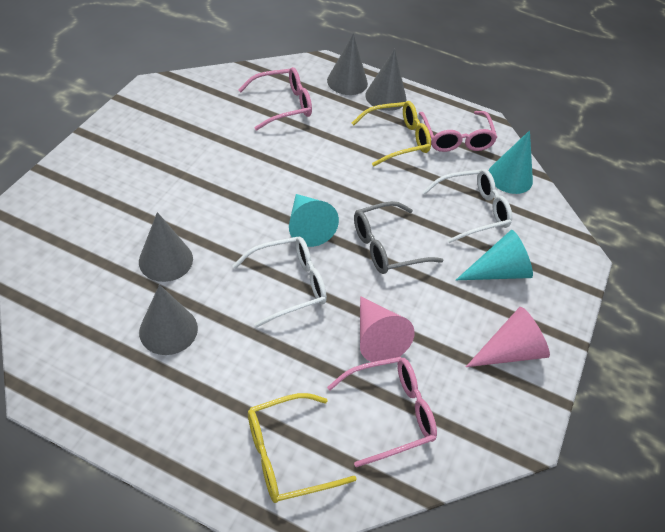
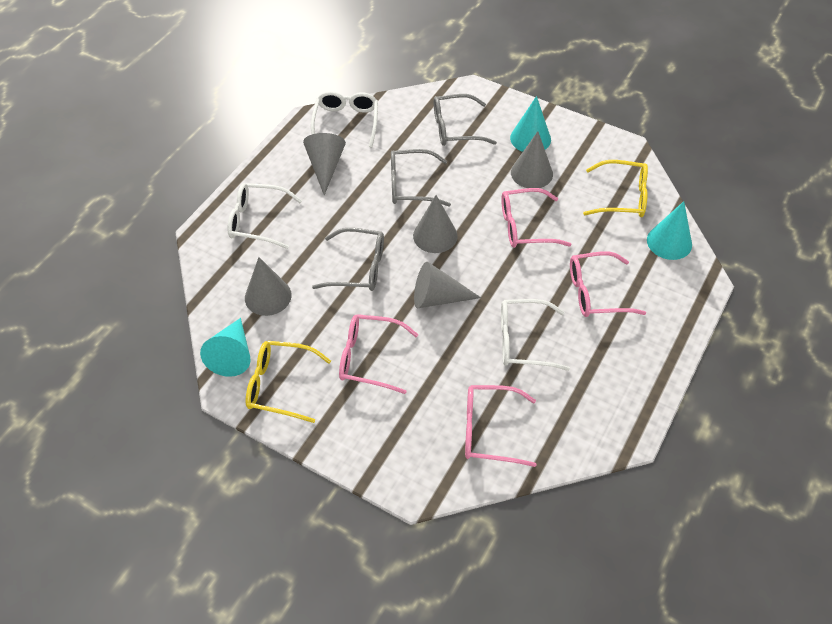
grey cone: 4 -> 5
grey glasses: 1 -> 3
pink cone: 2 -> 0
pink glasses: 3 -> 4
white glasses: 2 -> 3

